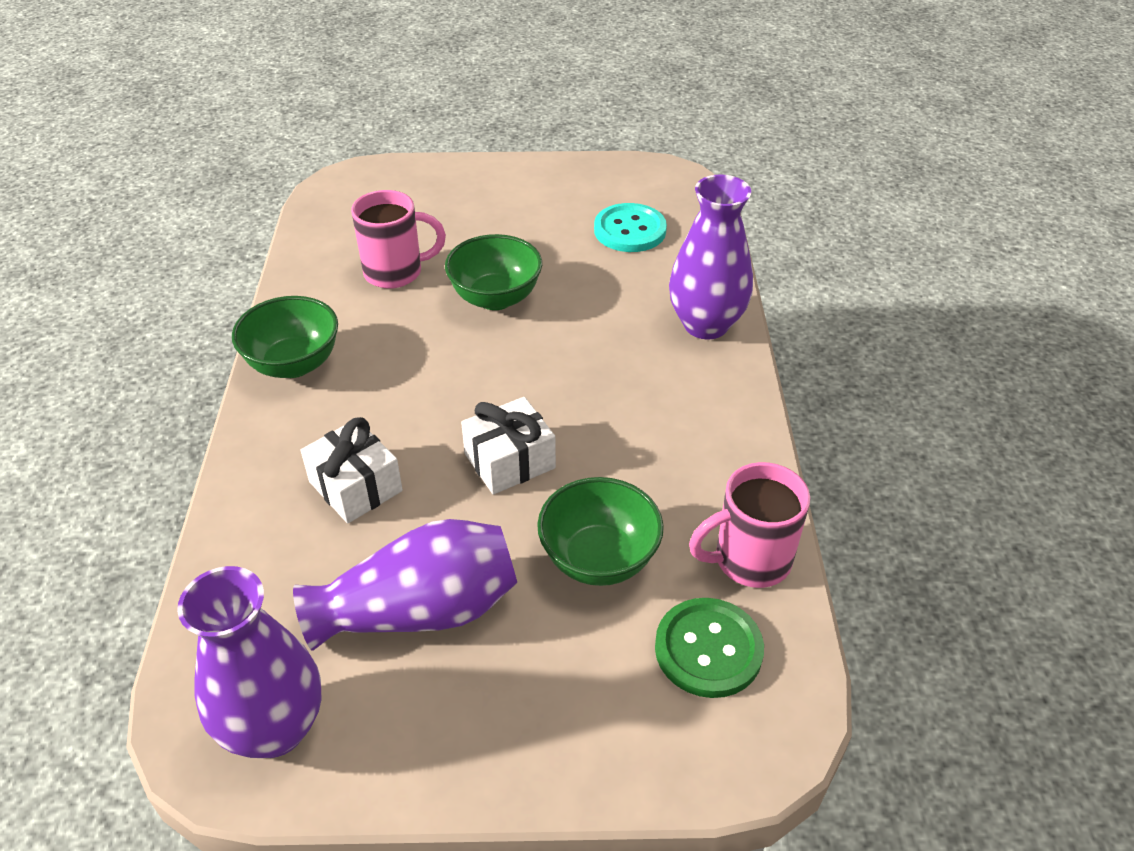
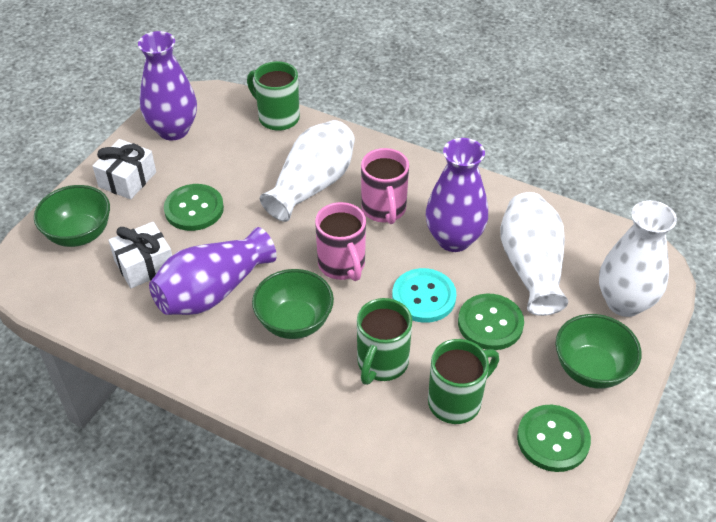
green button: 1 -> 3
green mug: 0 -> 3
white vase: 0 -> 3

